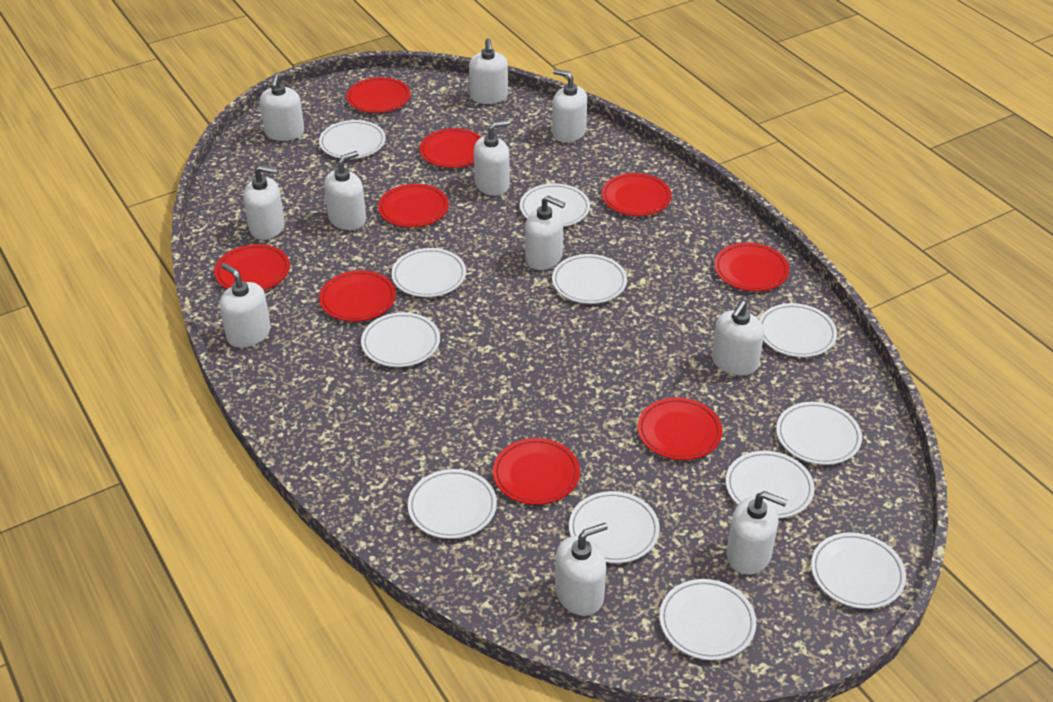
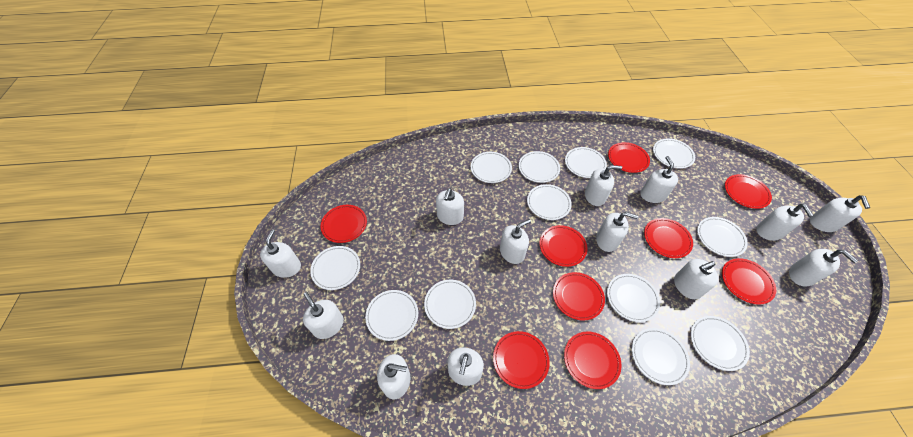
white soap dispenser: 11 -> 13

